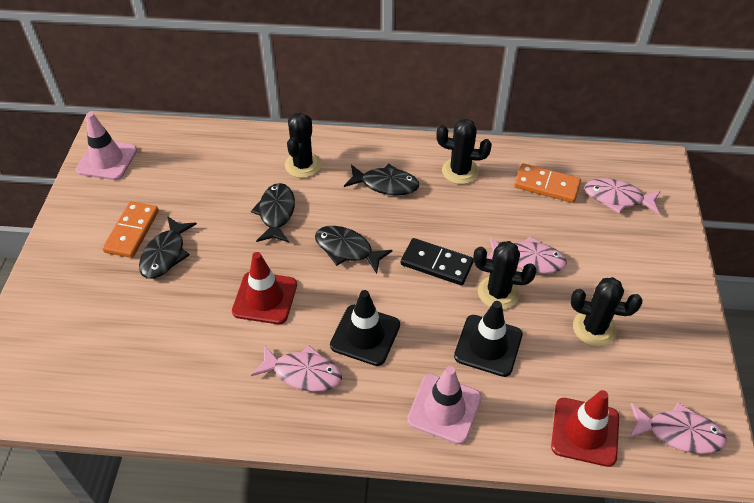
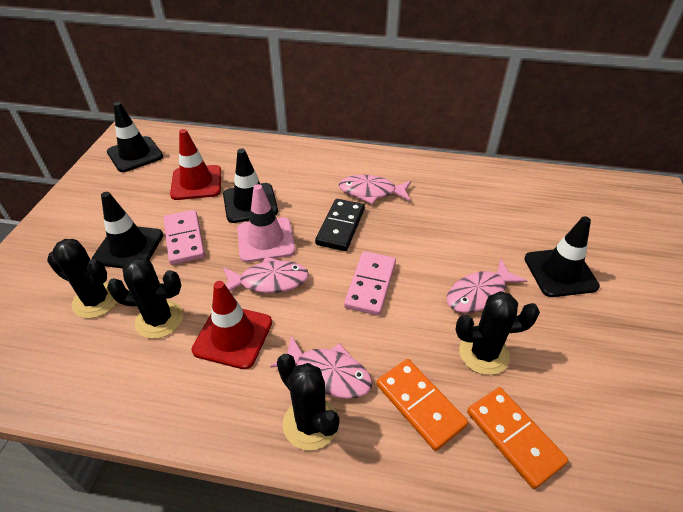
black fish: 4 -> 0
black traffic cone: 2 -> 4
pink domino: 0 -> 2
pink traffic cone: 2 -> 1

